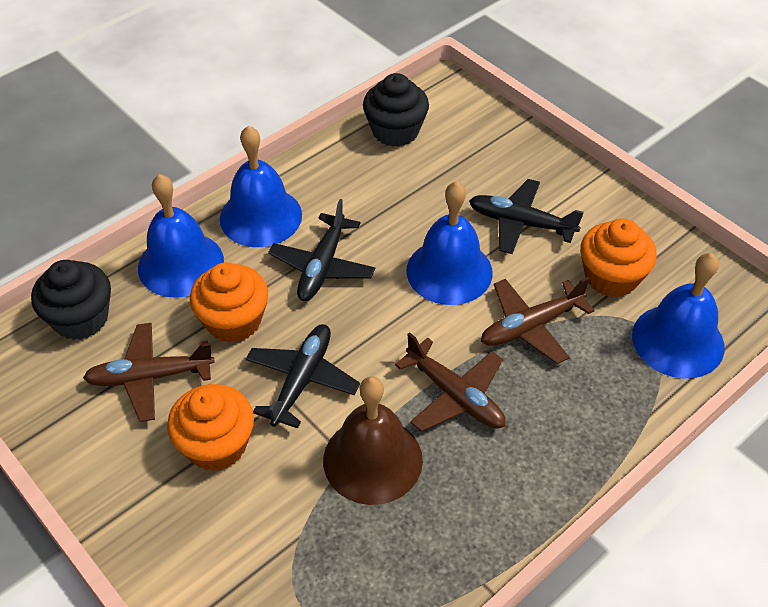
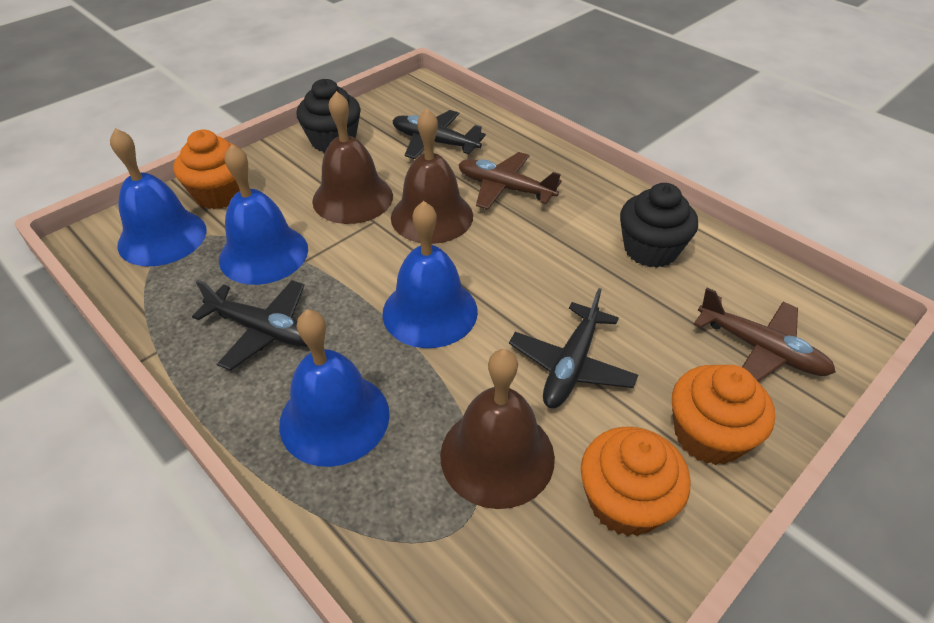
brown bell: 1 -> 3
brown plane: 3 -> 2

